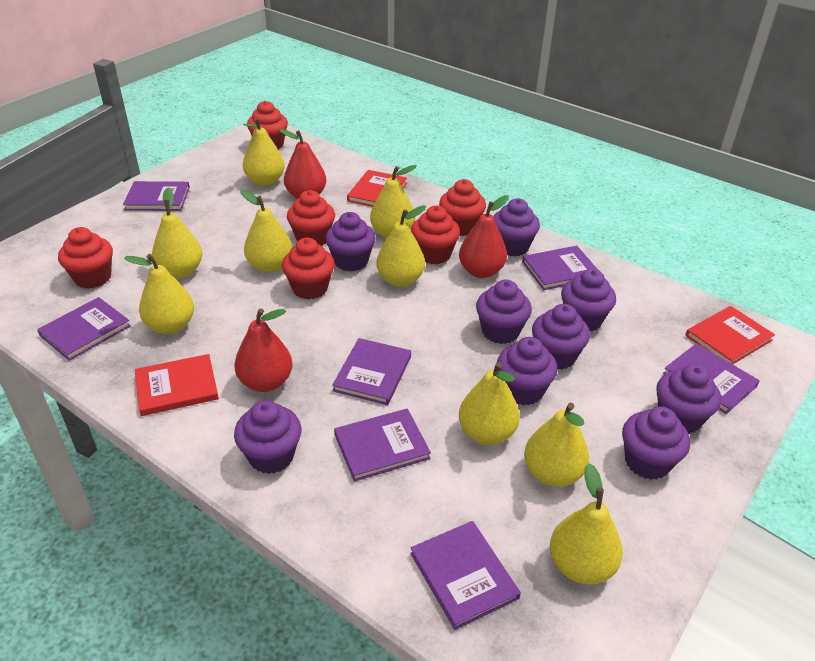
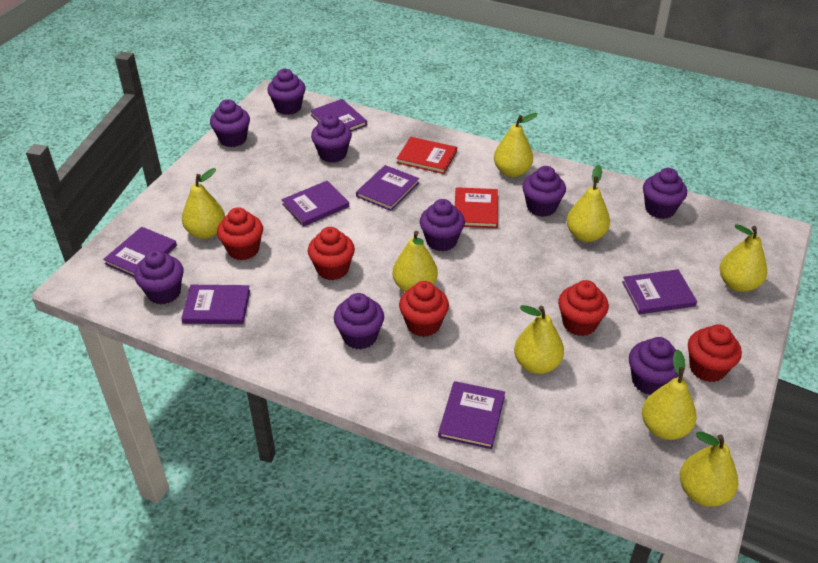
red book: 3 -> 2
red cupcake: 6 -> 5
red pear: 3 -> 0
yellow pear: 9 -> 8

